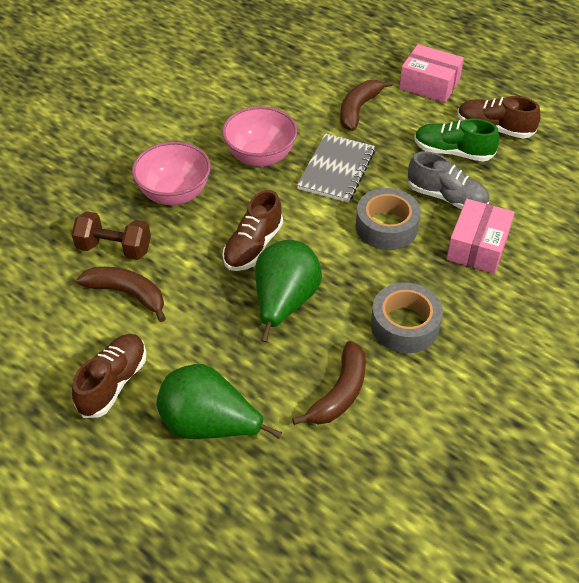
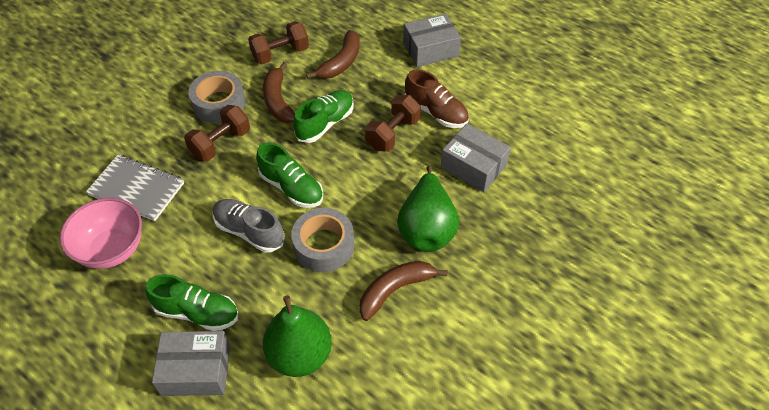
brown dumbbell: 1 -> 3
brown shoe: 3 -> 1
green shoe: 1 -> 3
grey box: 0 -> 3
pink bowl: 2 -> 1
pink box: 2 -> 0

